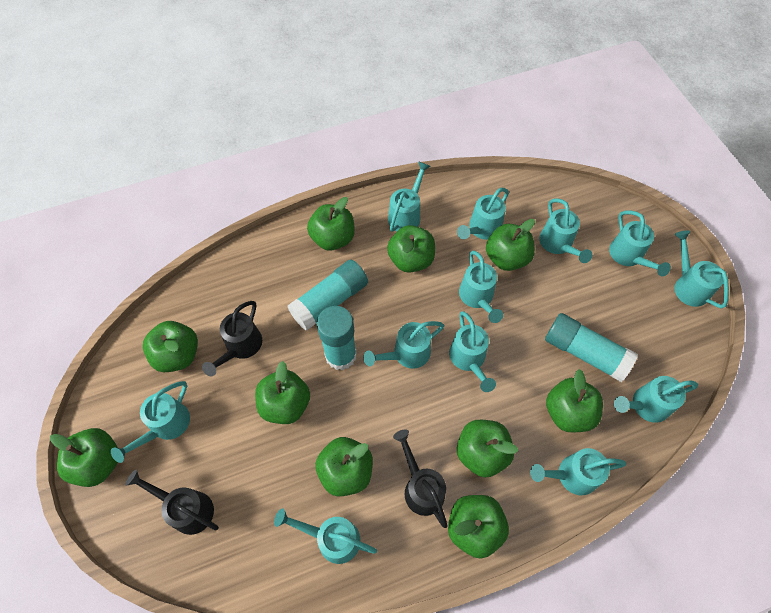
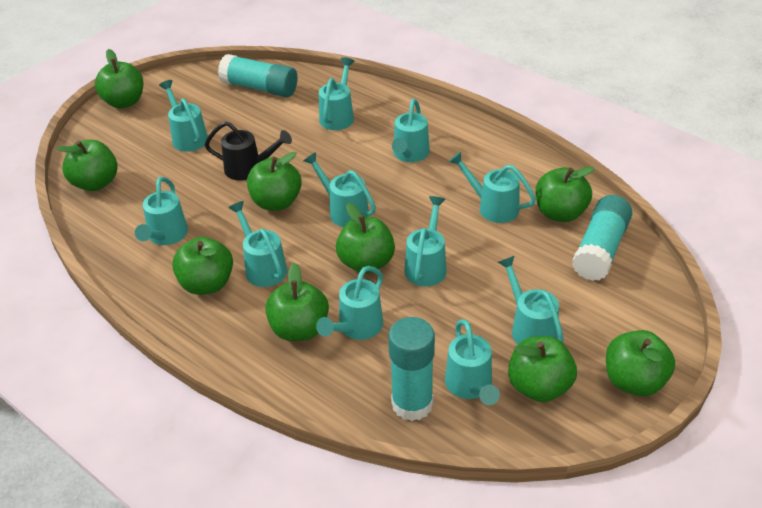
black watering can: 3 -> 1
green apple: 10 -> 9
turquoise watering can: 12 -> 11

